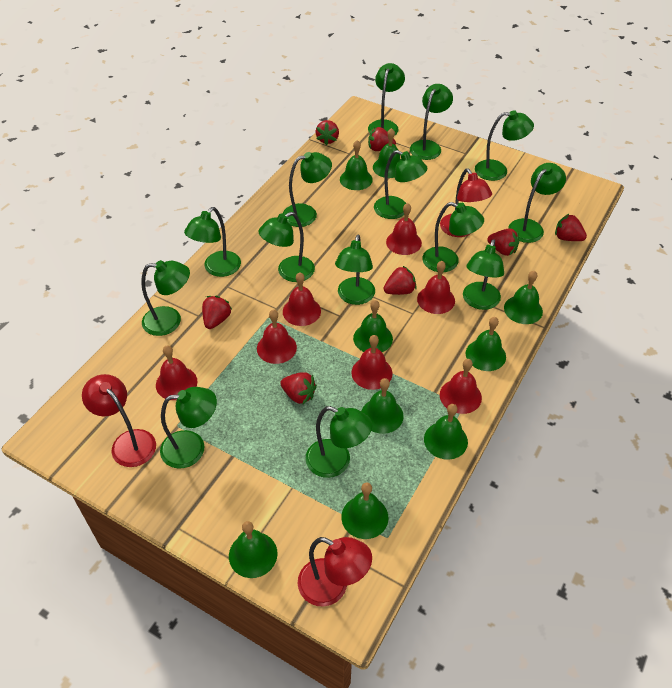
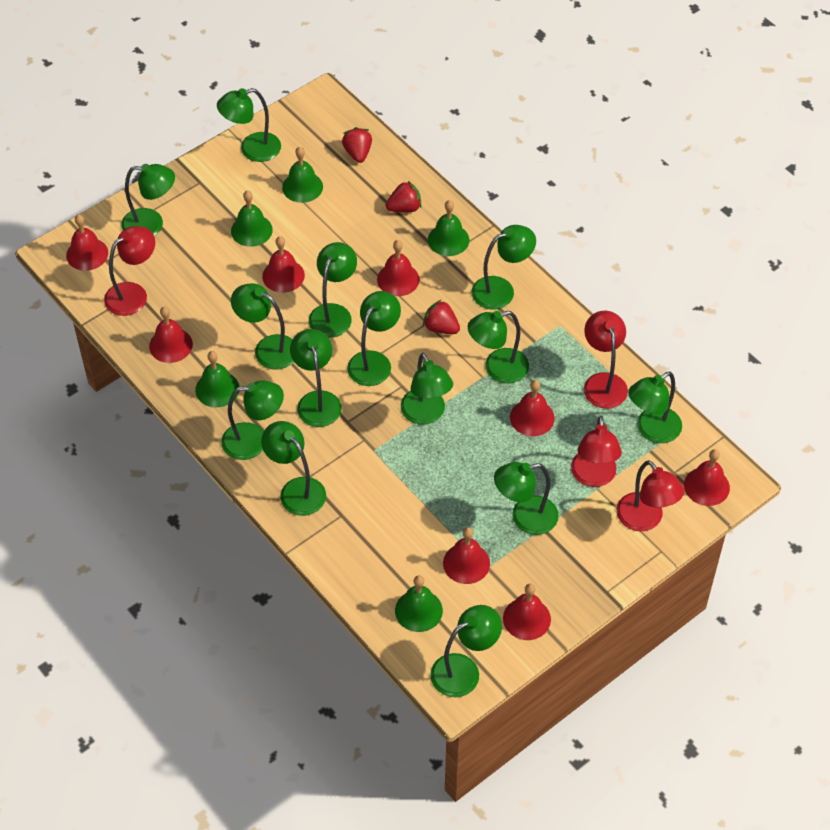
green bell: 9 -> 5
red bell: 7 -> 8
red lamp: 3 -> 4
red strawberry: 7 -> 3

